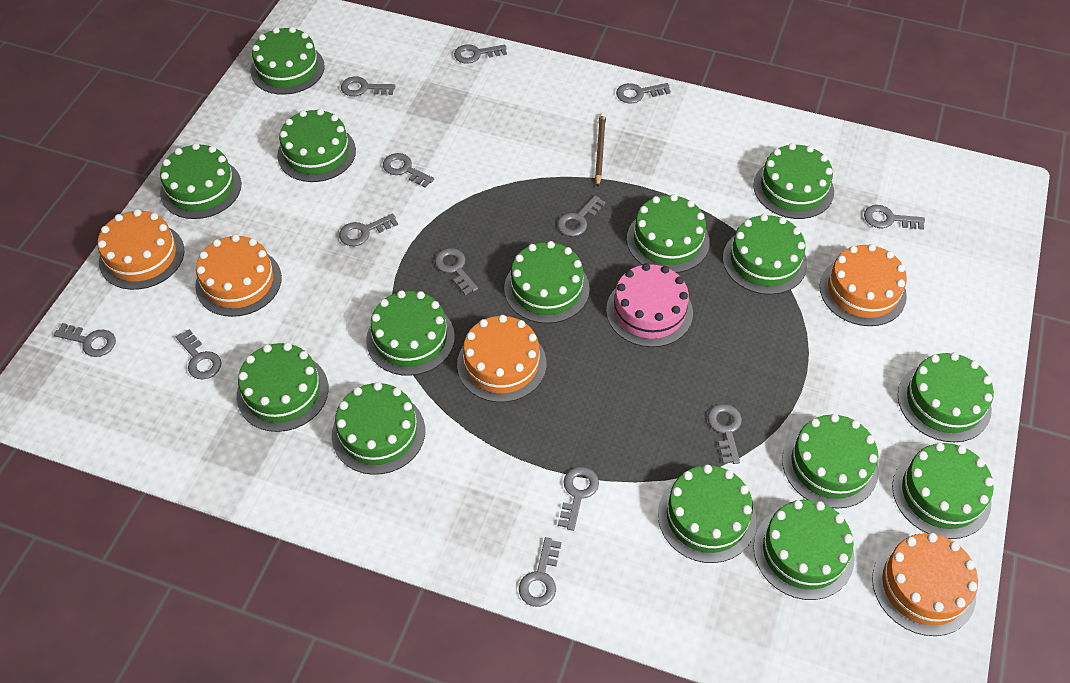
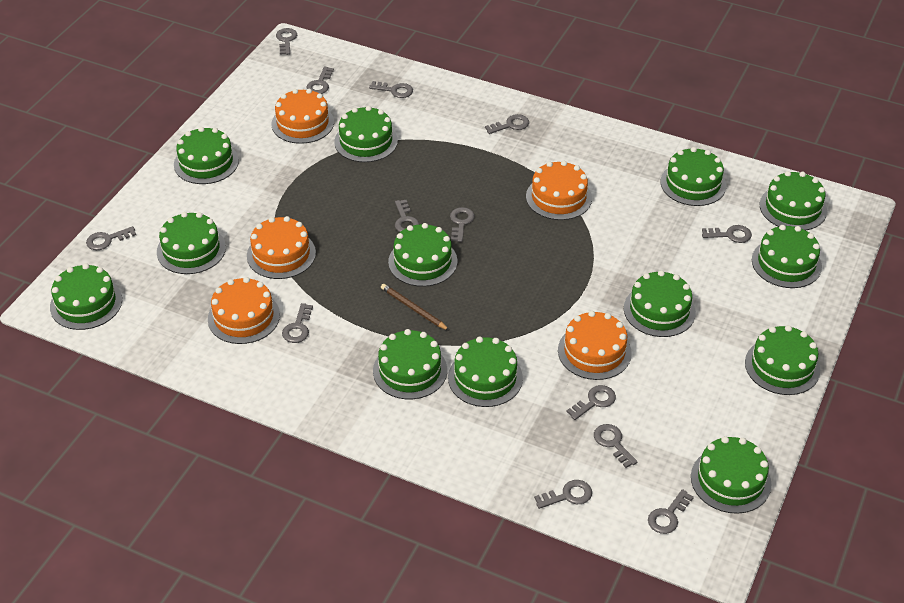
green cake: 15 -> 13
pink cake: 1 -> 0

